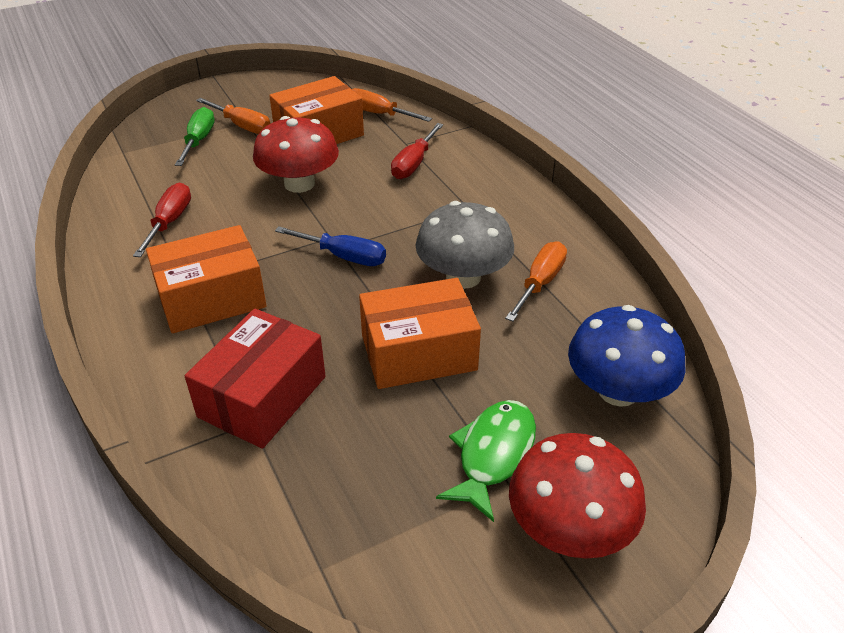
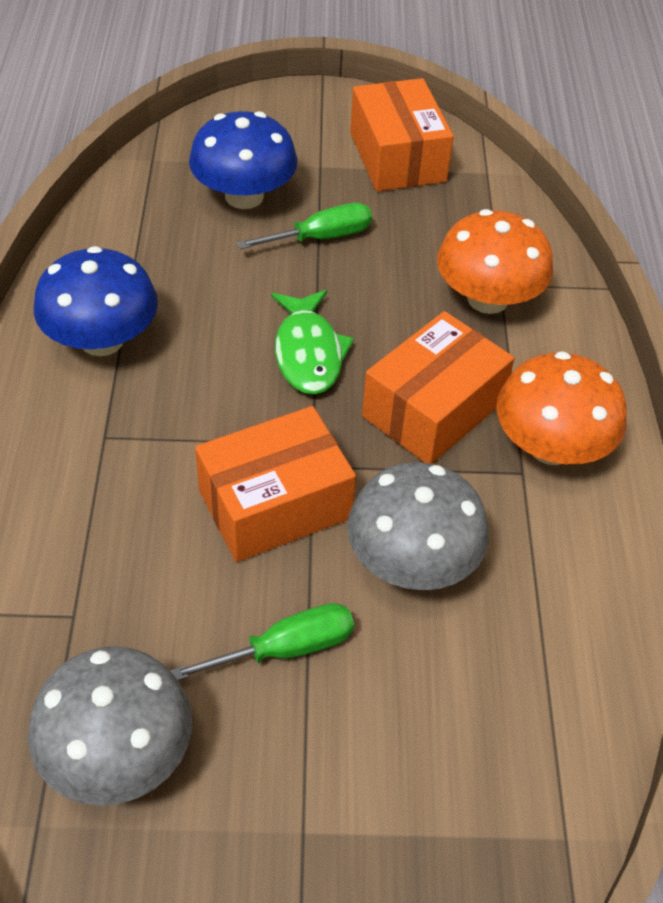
blue mushroom: 1 -> 2
blue screwdriver: 1 -> 0
green screwdriver: 1 -> 2
grey mushroom: 1 -> 2
orange mushroom: 0 -> 2
orange screwdriver: 3 -> 0
red box: 1 -> 0
red mushroom: 2 -> 0
red screwdriver: 2 -> 0

